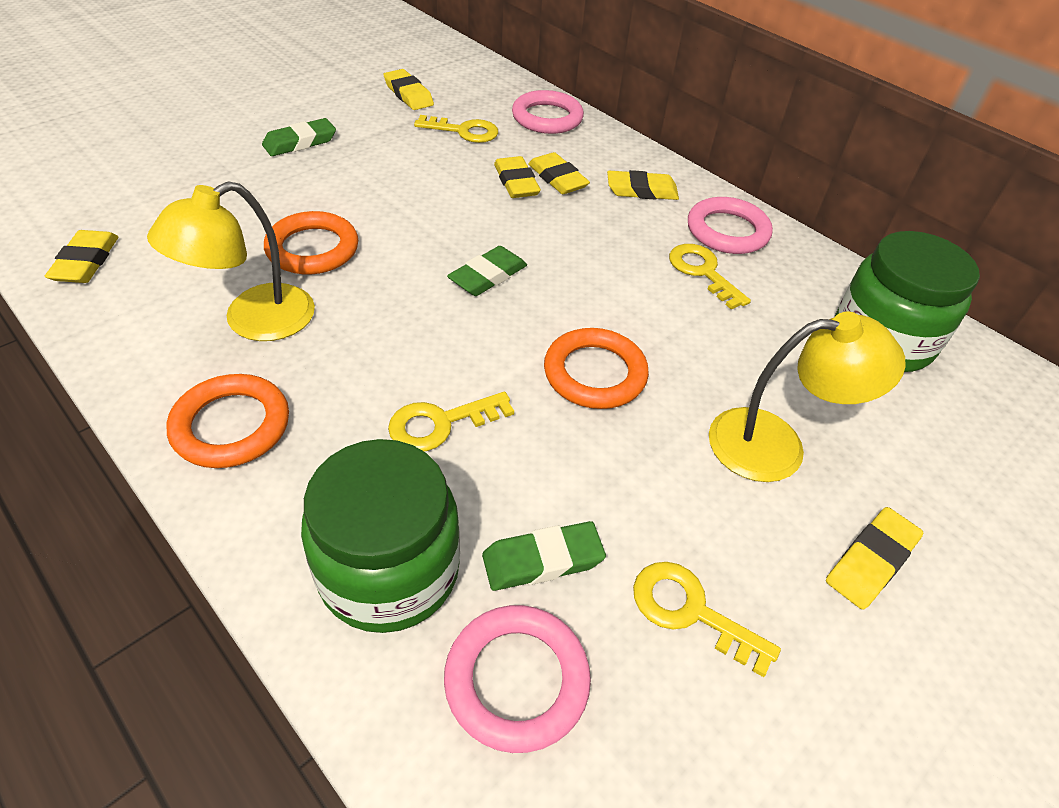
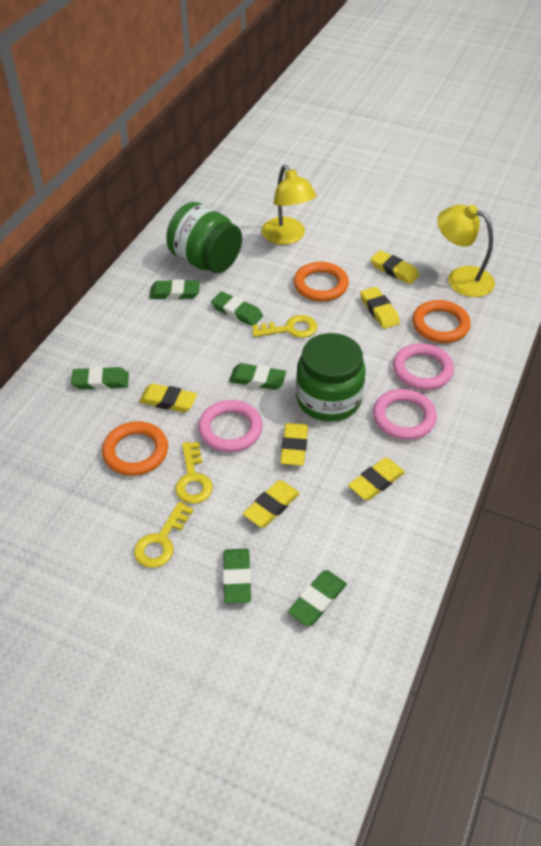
green eraser: 3 -> 6
yellow key: 4 -> 3

